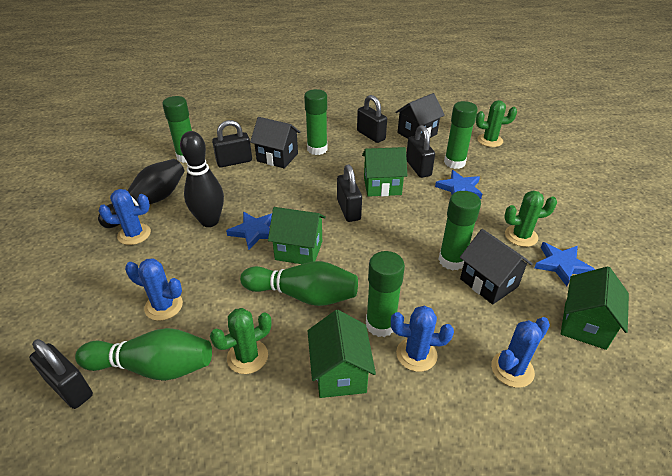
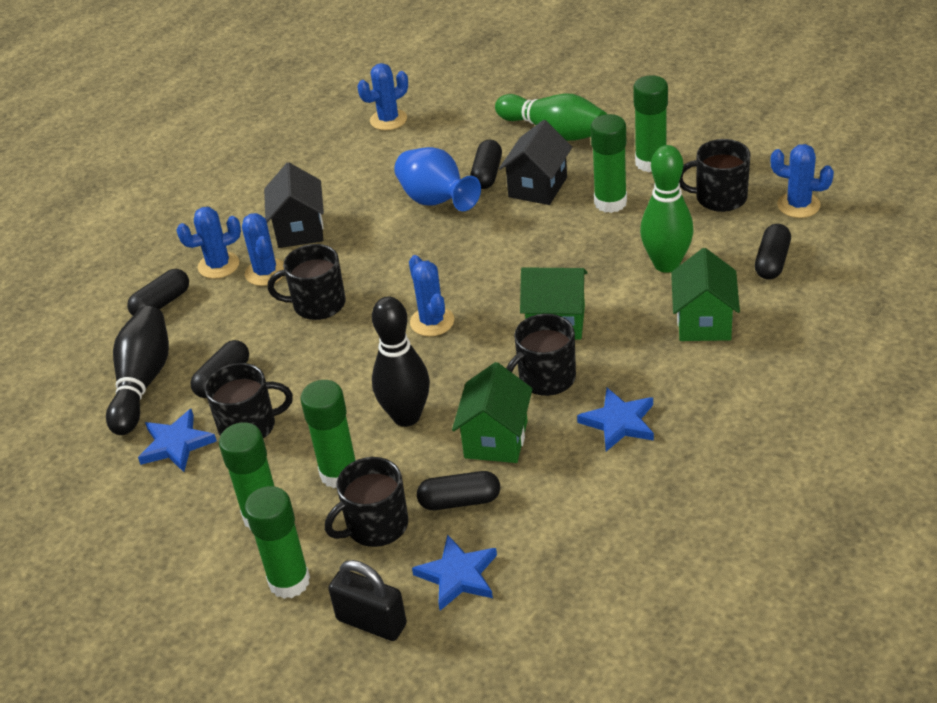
black capsule: 0 -> 5
black house: 3 -> 2
black mug: 0 -> 5
black padlock: 5 -> 1
blue cactus: 4 -> 5
blue vase: 0 -> 1
green cactus: 3 -> 0
green house: 4 -> 3

